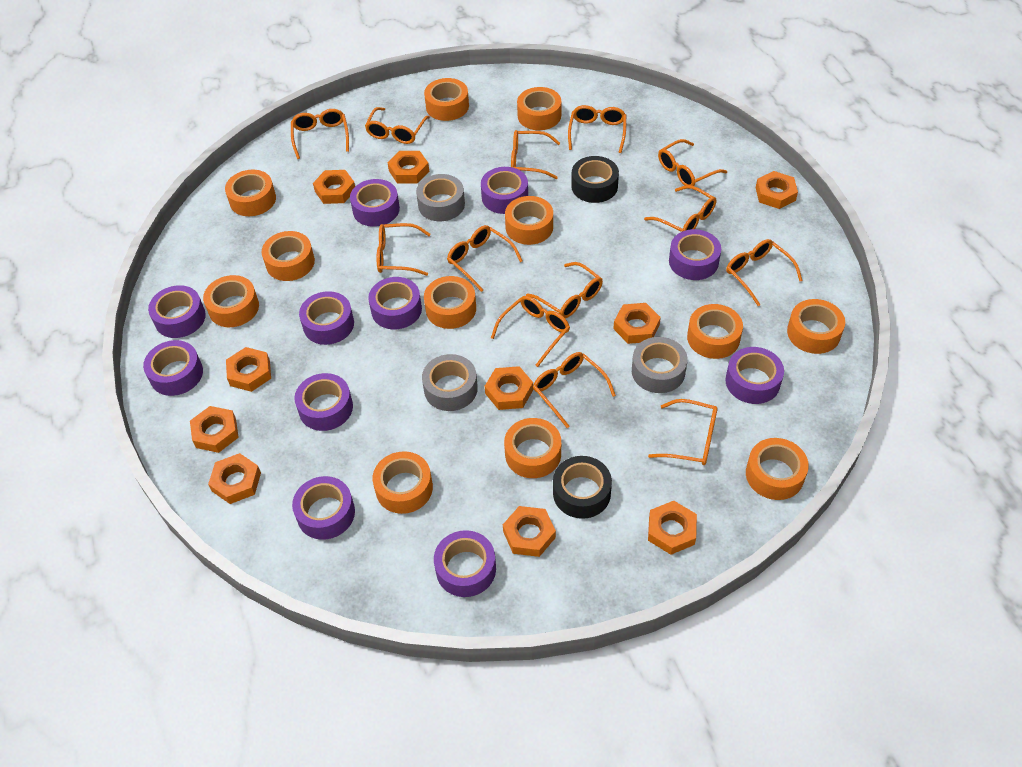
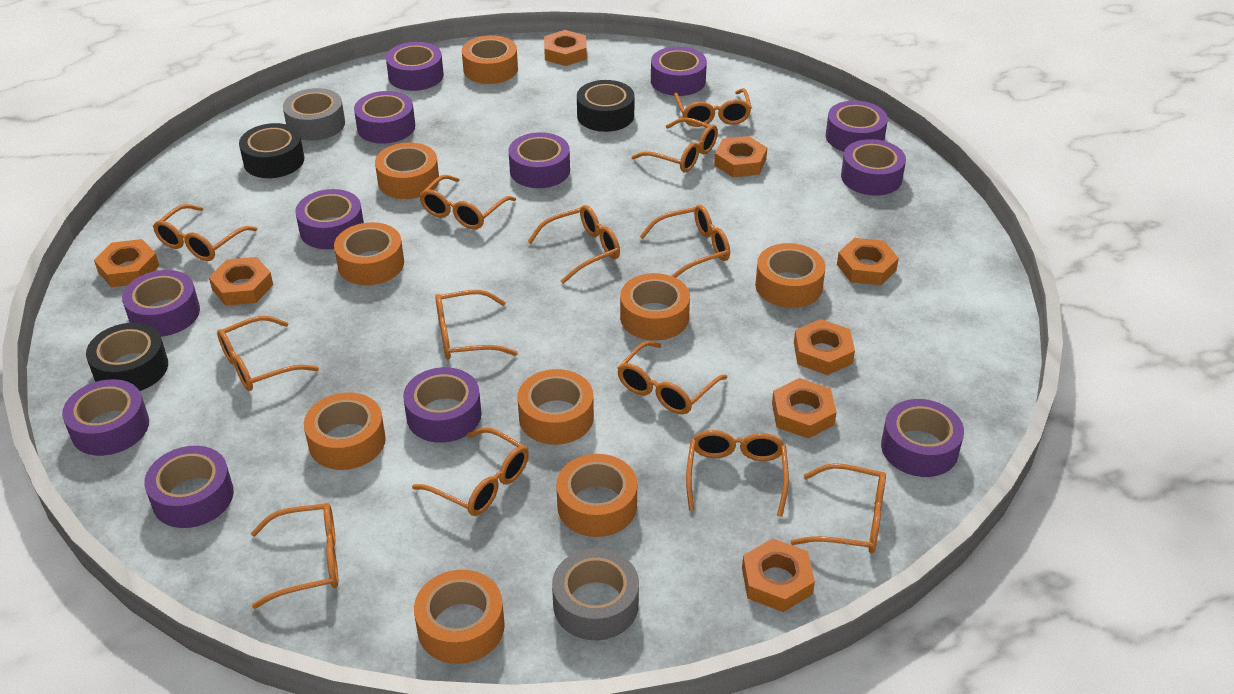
black tape: 2 -> 3
grey tape: 3 -> 2
orange nut: 10 -> 8
orange tape: 12 -> 9
purple tape: 11 -> 12

